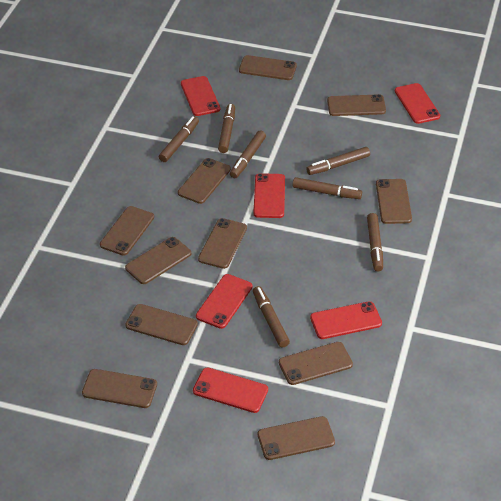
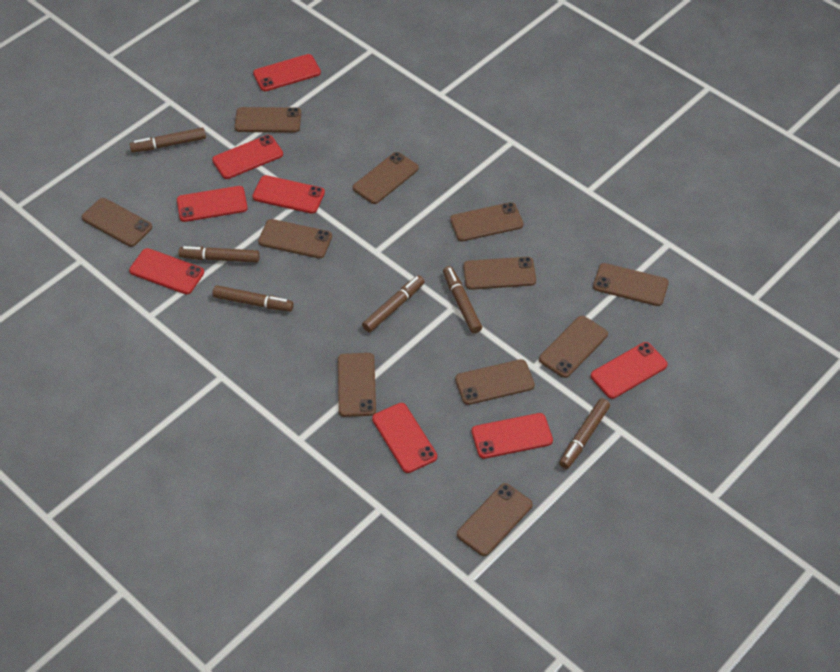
brown marker: 7 -> 6
red phone: 6 -> 8

